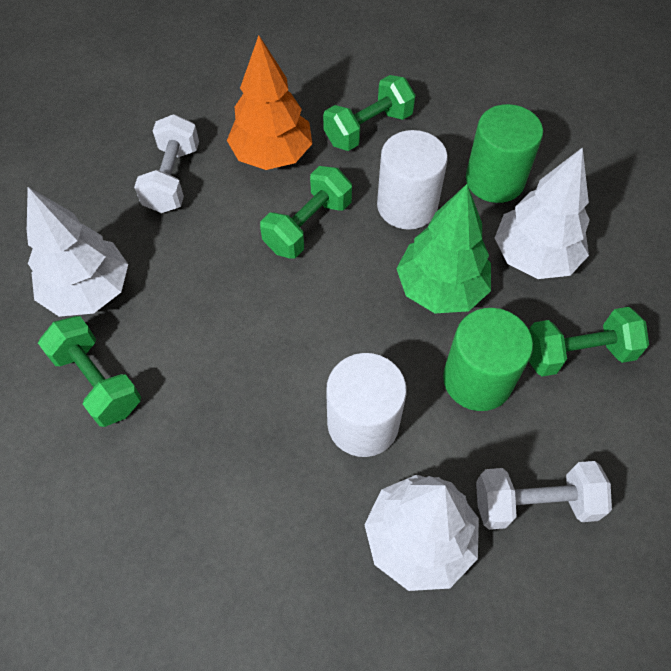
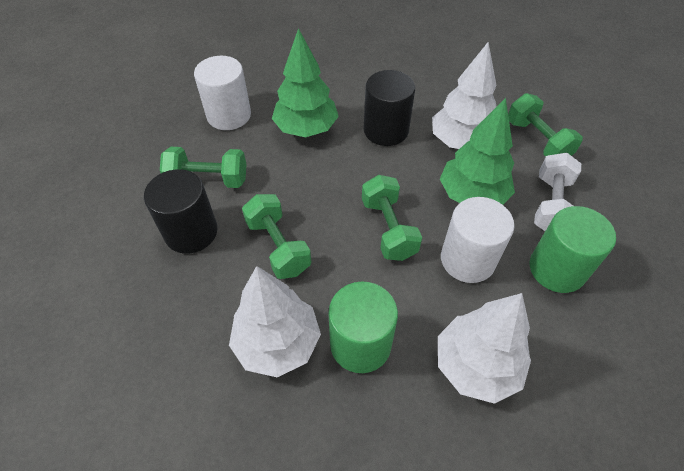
black cylinder: 0 -> 2
green tree: 1 -> 2
orange tree: 1 -> 0
white dumbbell: 2 -> 1

